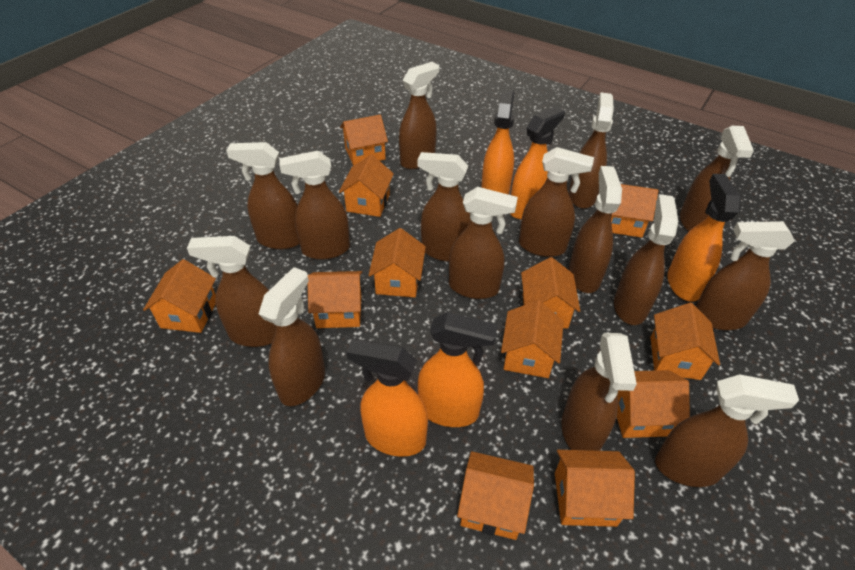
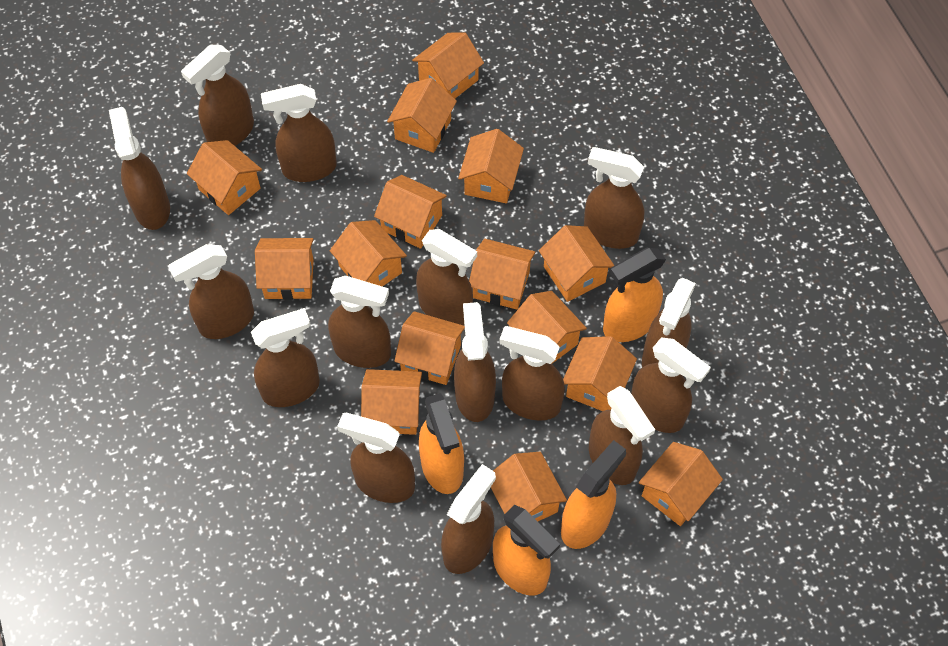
orange house: 12 -> 15
orange spray bottle: 5 -> 4

